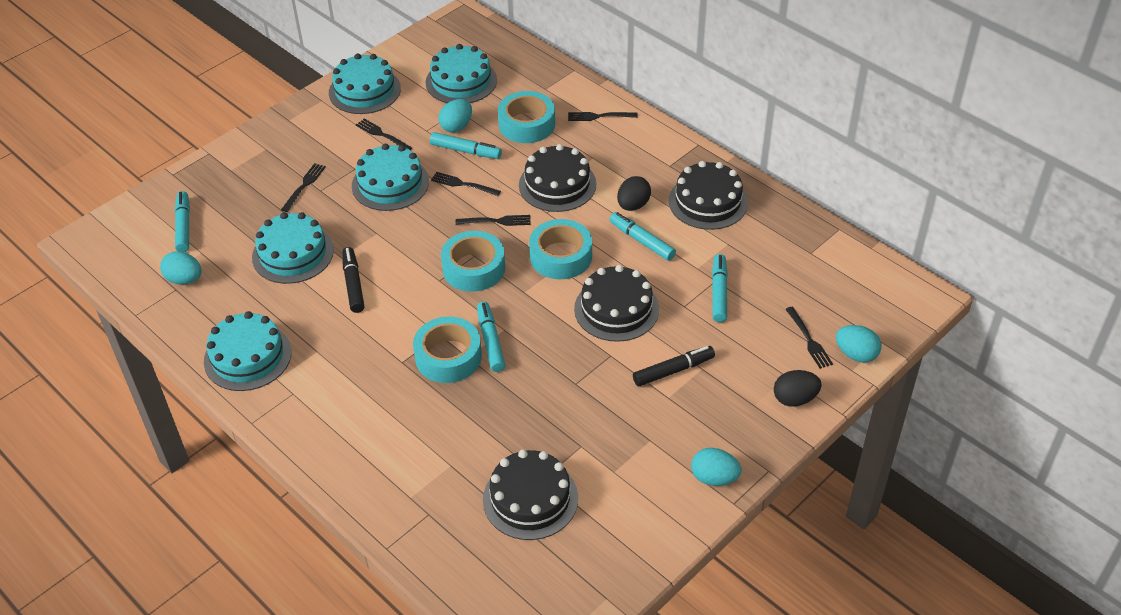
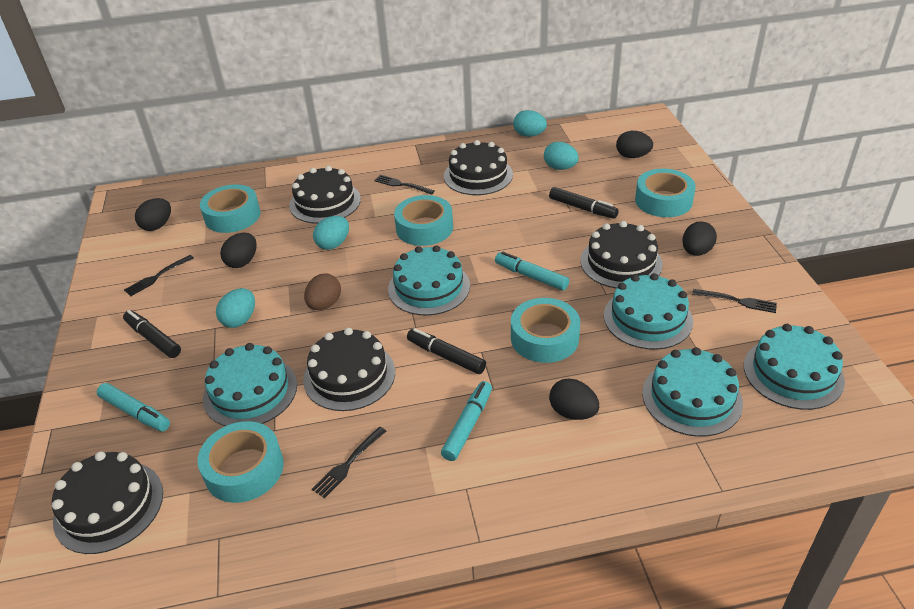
black cake: 4 -> 5
black egg: 2 -> 5
black fork: 6 -> 4
black marker: 2 -> 3
brown egg: 0 -> 1
turquoise marker: 5 -> 3
turquoise tape: 4 -> 5

